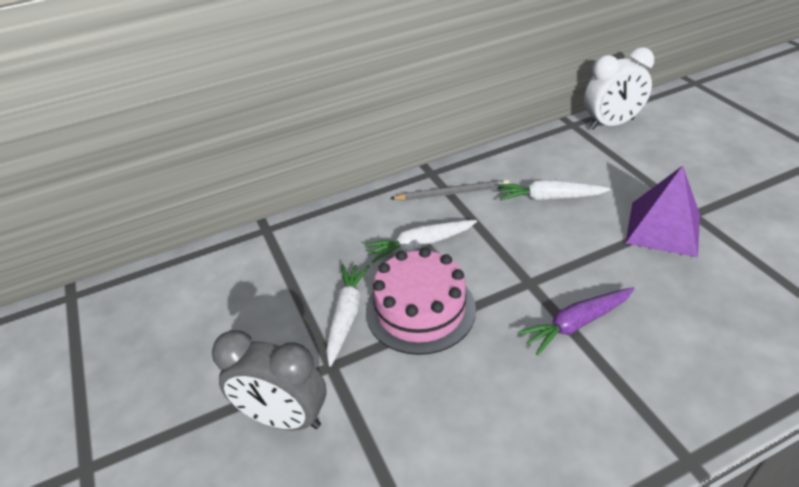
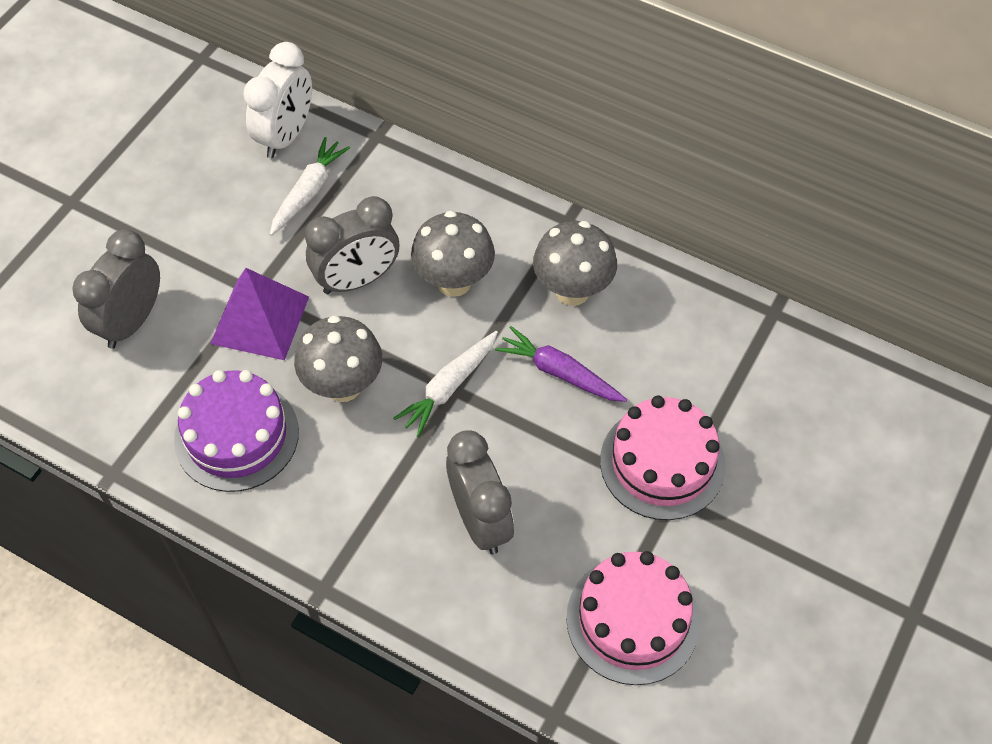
grey clock: 1 -> 3
grey mushroom: 0 -> 3
grey pencil: 1 -> 0
pink cake: 1 -> 2
purple cake: 0 -> 1
white carrot: 3 -> 2

